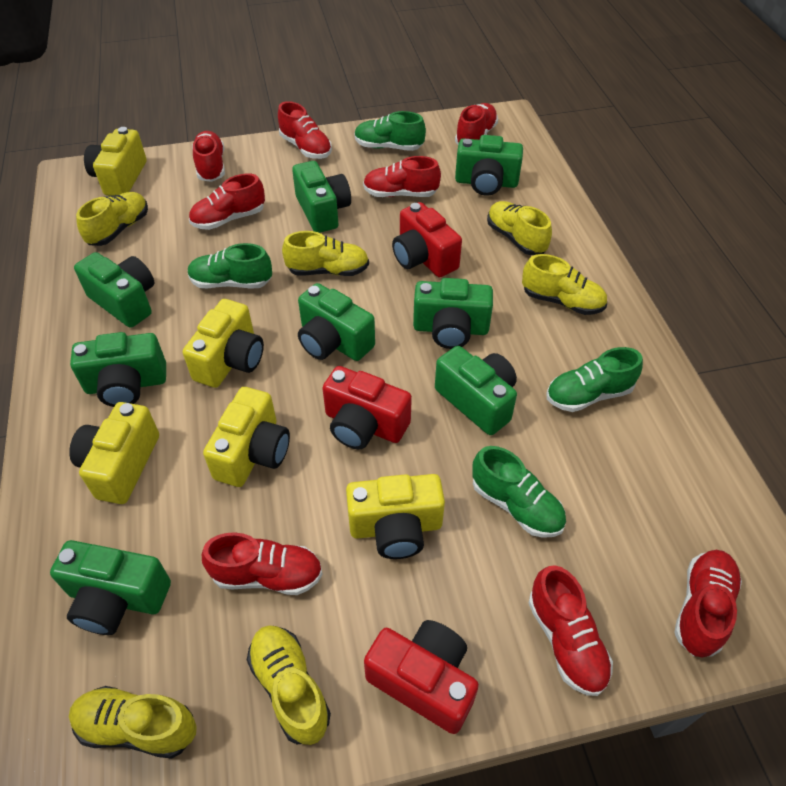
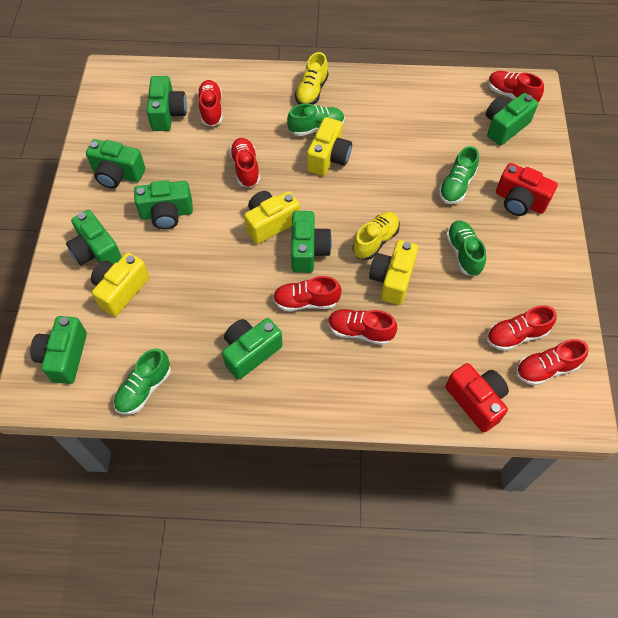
red camera: 3 -> 2
red shoe: 8 -> 7
yellow camera: 5 -> 4
yellow shoe: 6 -> 2

